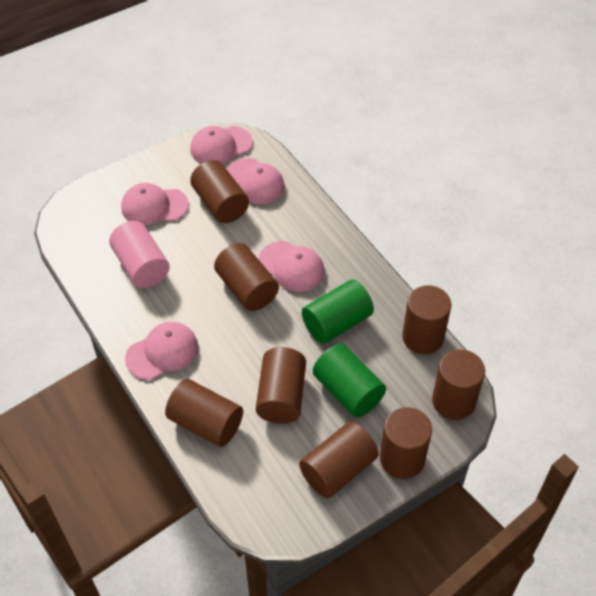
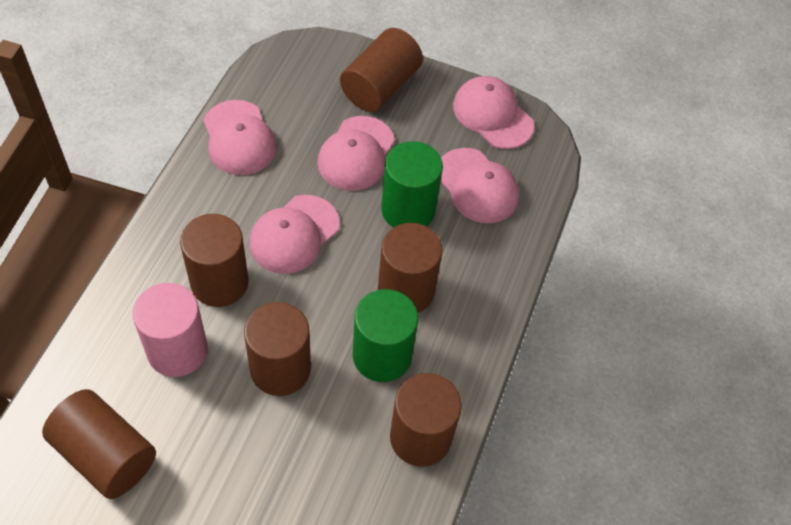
brown cylinder: 8 -> 6

